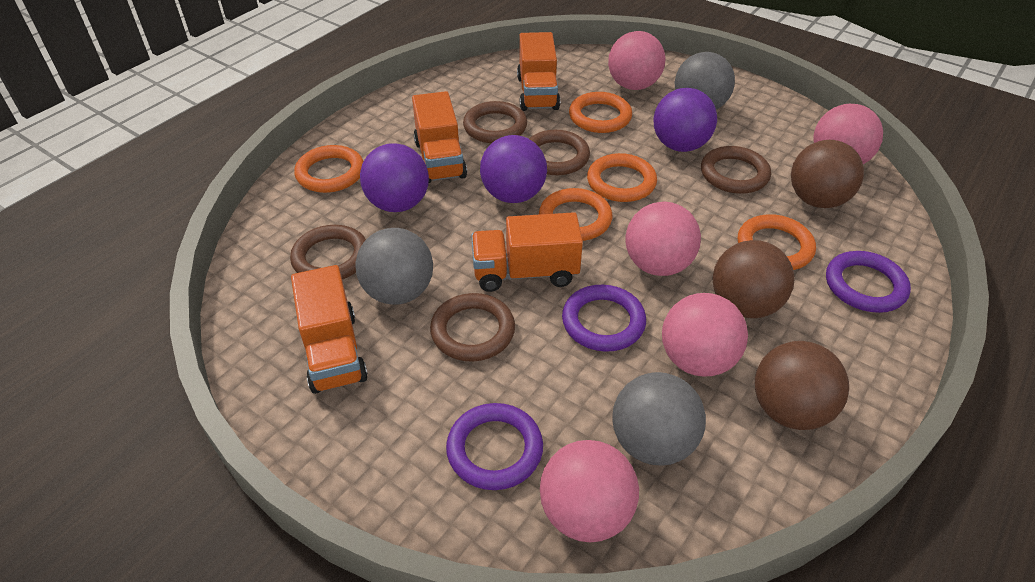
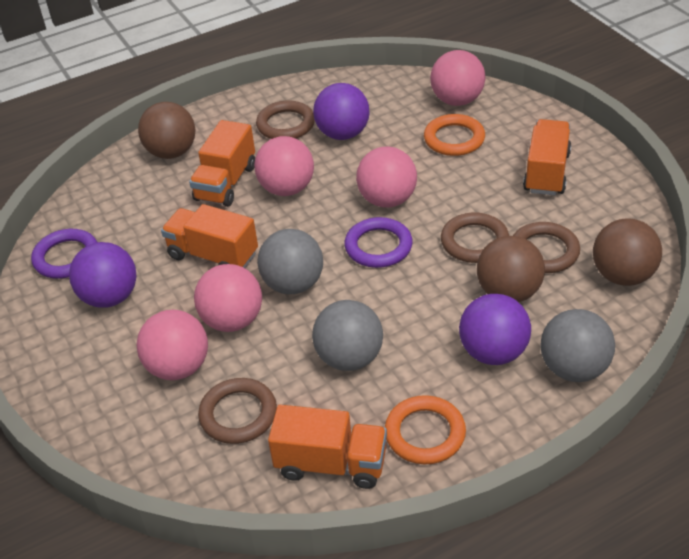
brown ring: 5 -> 4
orange ring: 5 -> 2
purple ring: 3 -> 2

